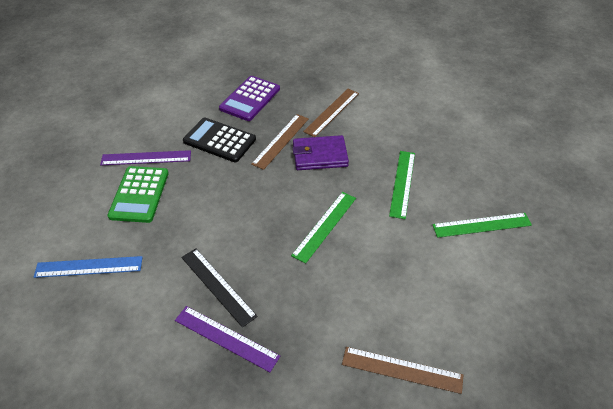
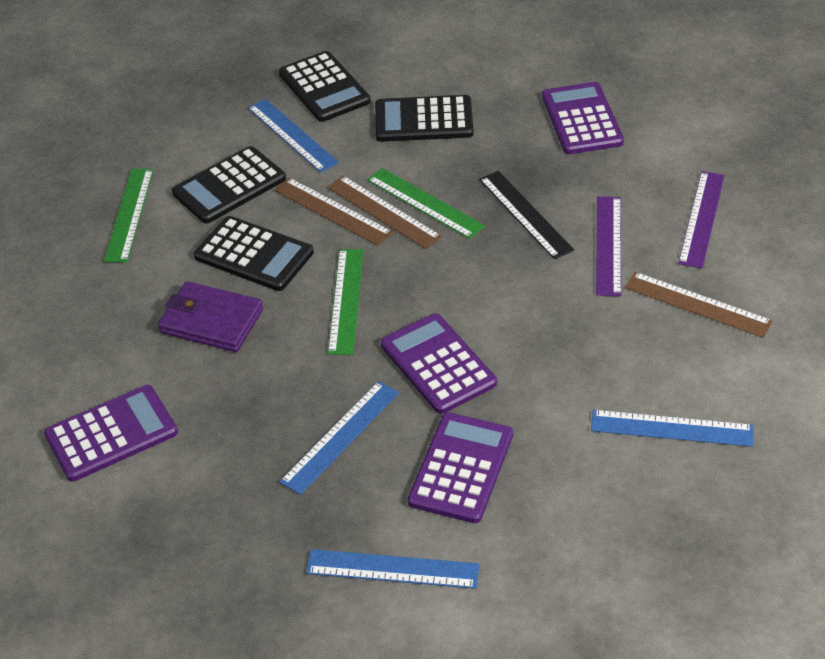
black calculator: 1 -> 4
blue ruler: 1 -> 4
green calculator: 1 -> 0
purple calculator: 1 -> 4

